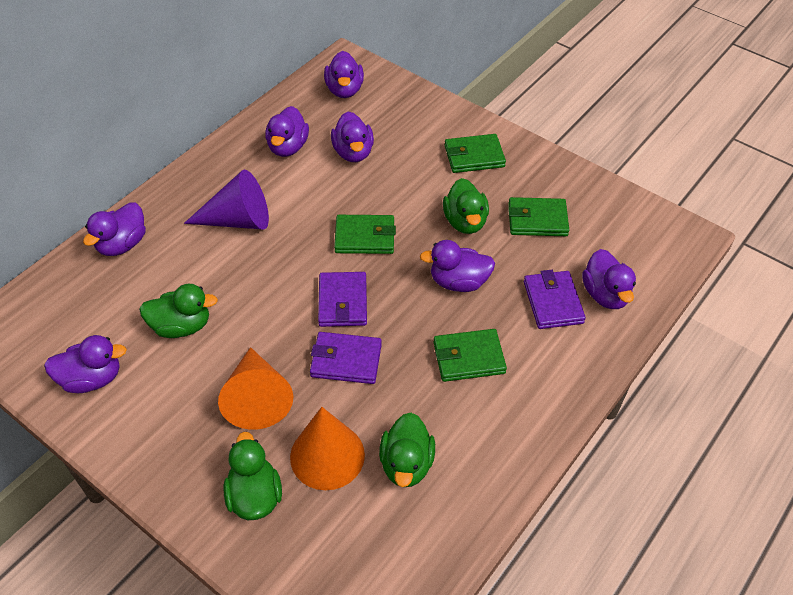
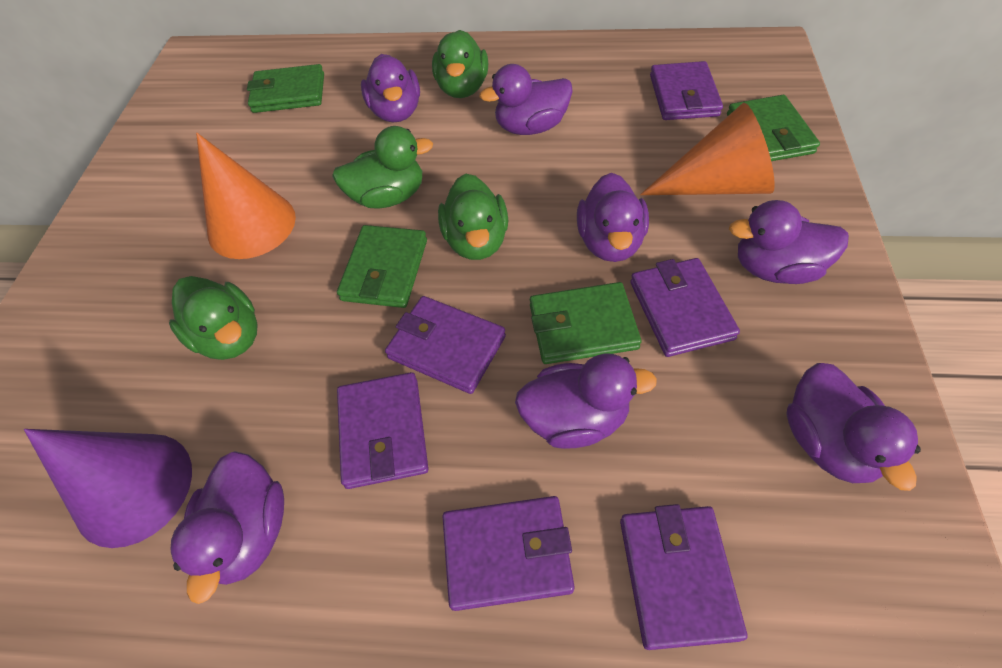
purple wallet: 3 -> 6

